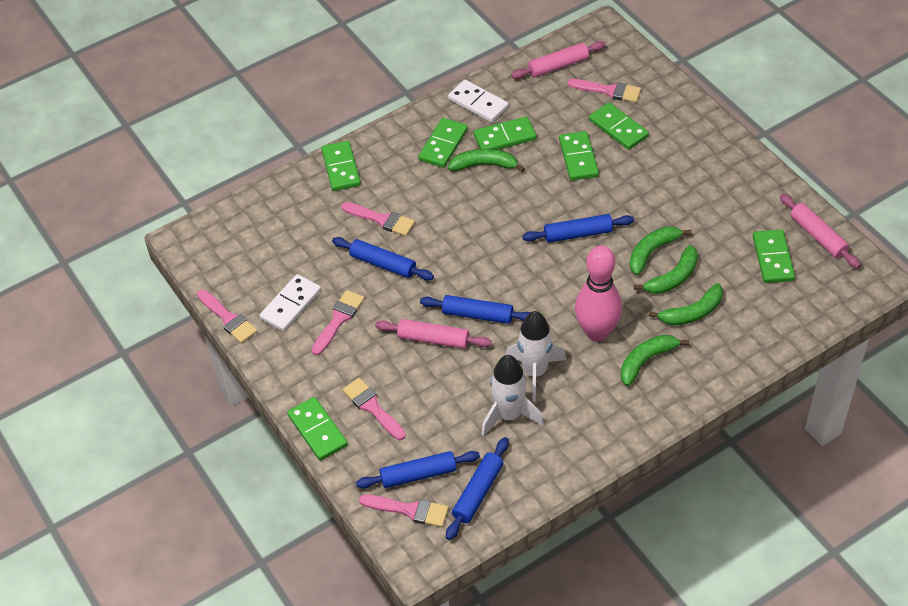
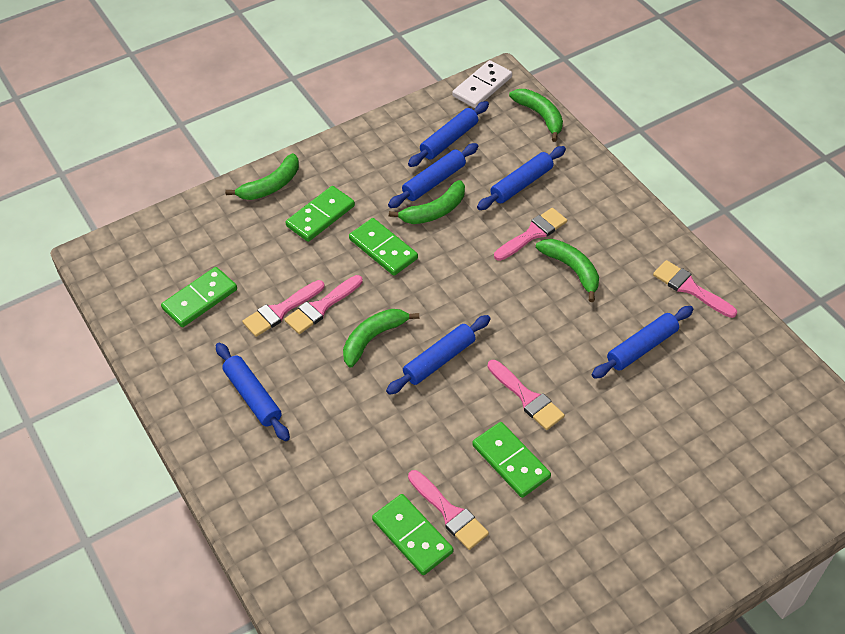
blue rolling pin: 5 -> 6
green domino: 7 -> 5
pink bowling pin: 1 -> 0
pink rolling pin: 3 -> 0
white domino: 2 -> 1
white rocket: 2 -> 0

